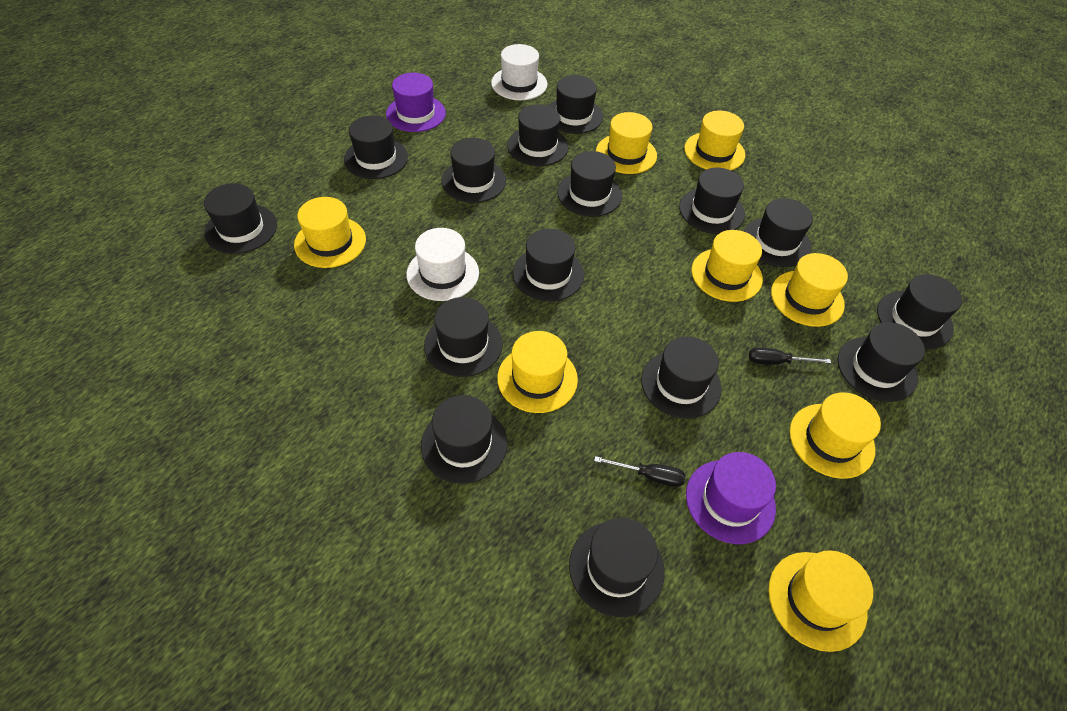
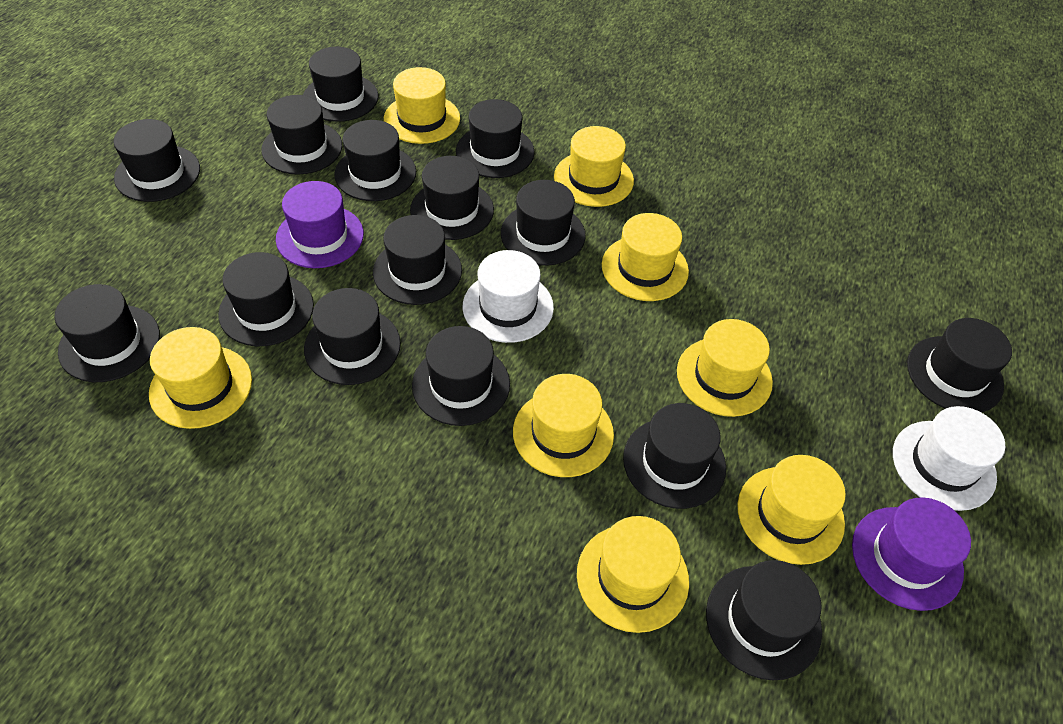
black screwdriver: 2 -> 0

